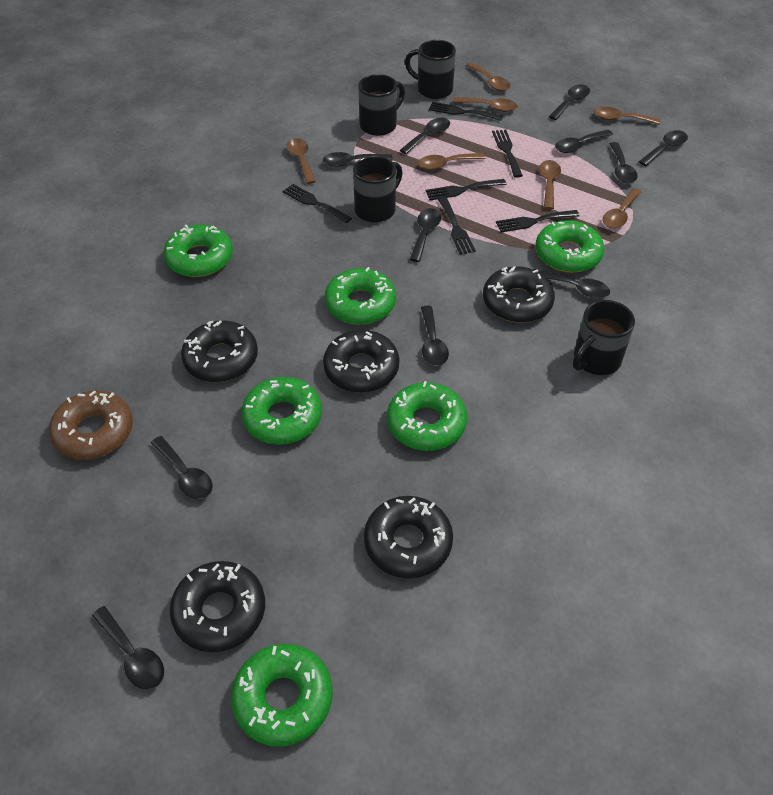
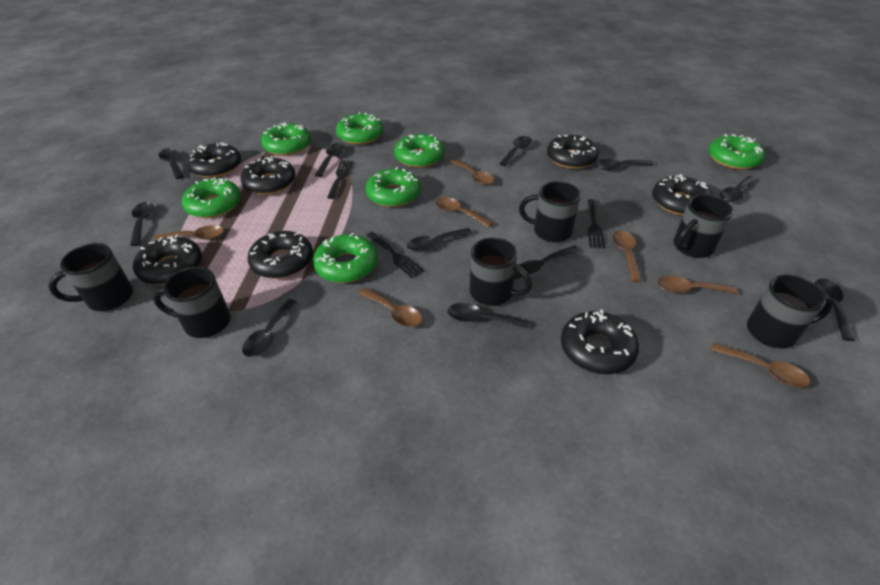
black donut: 5 -> 7
black fork: 6 -> 4
black mug: 4 -> 6
black spoon: 11 -> 10
brown donut: 1 -> 0
green donut: 6 -> 7

